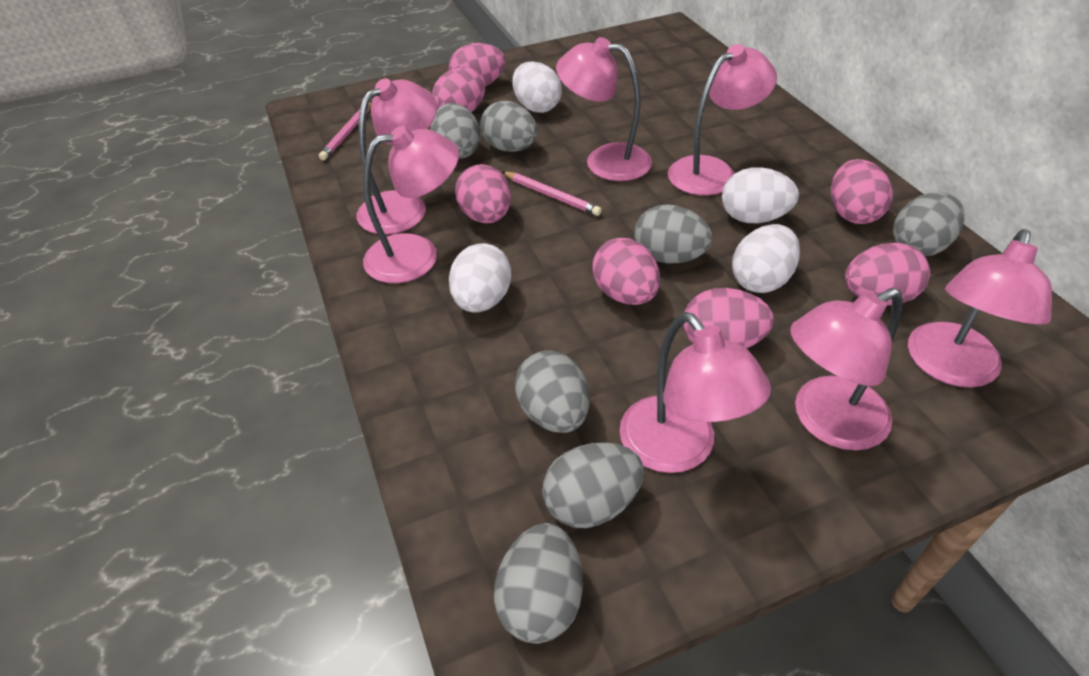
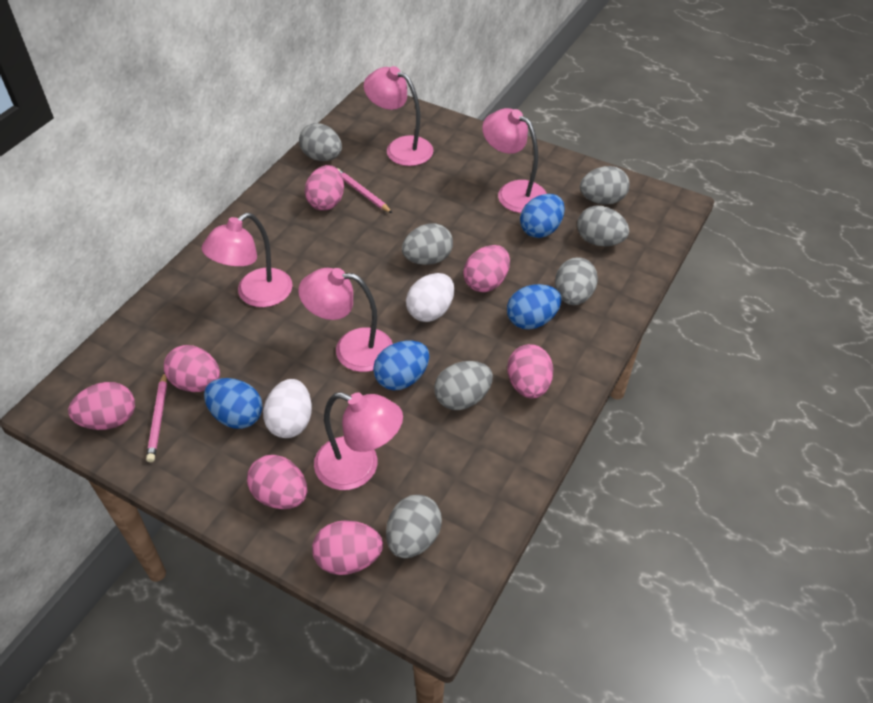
blue egg: 0 -> 4
pink lamp: 7 -> 5
white egg: 4 -> 2

